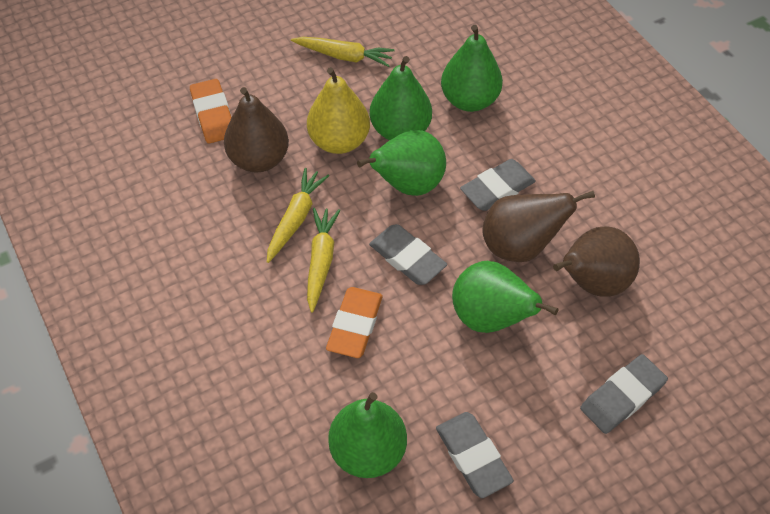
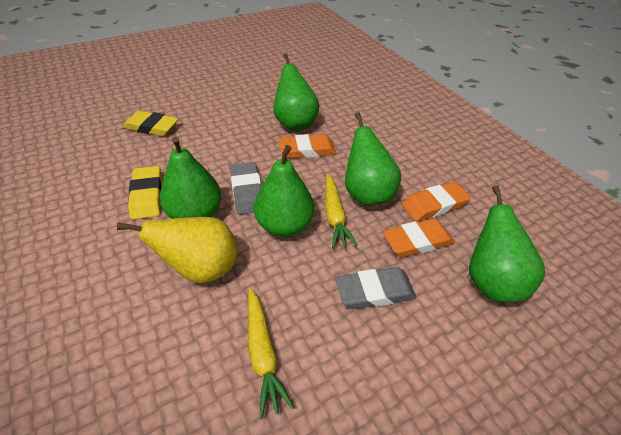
brown pear: 3 -> 0
grey eraser: 4 -> 2
orange eraser: 2 -> 3
yellow carrot: 3 -> 2
yellow eraser: 0 -> 2

